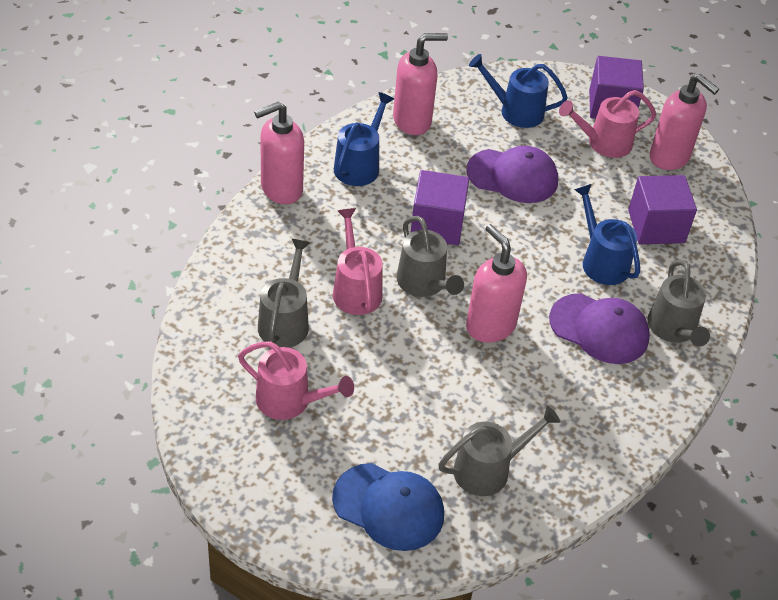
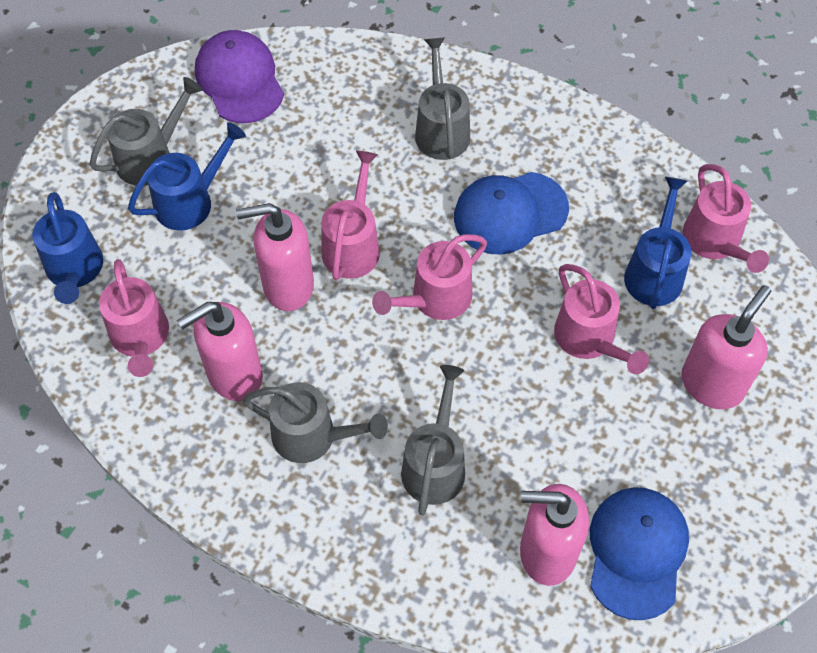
blue cap: 1 -> 2
pink watering can: 3 -> 5
purple cap: 2 -> 1
purple cube: 3 -> 0

